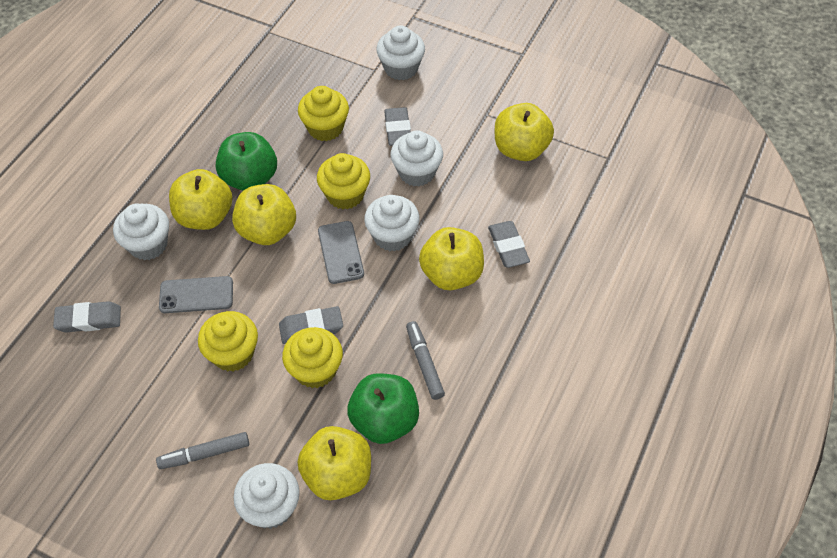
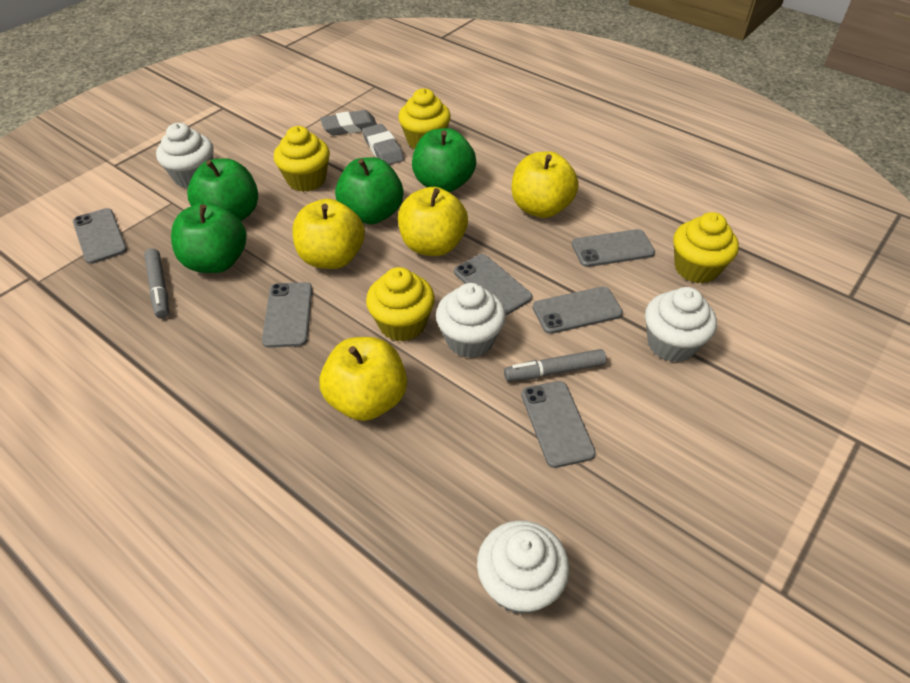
green apple: 2 -> 4
grey eraser: 4 -> 2
grey phone: 2 -> 6
white cupcake: 5 -> 4
yellow apple: 5 -> 4

